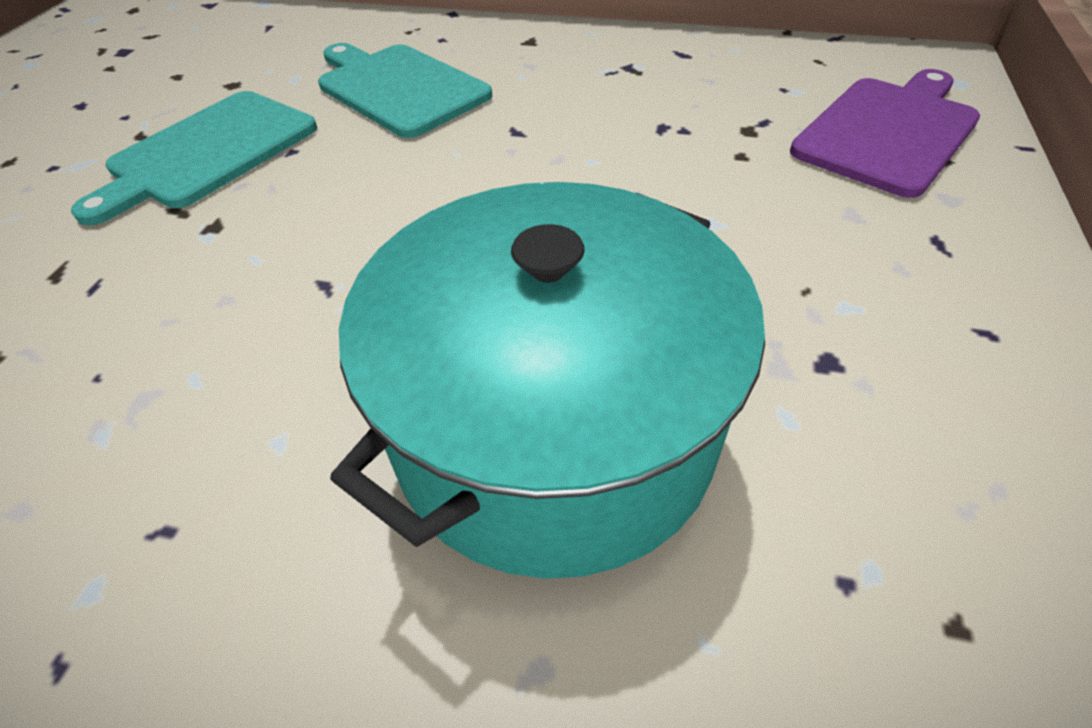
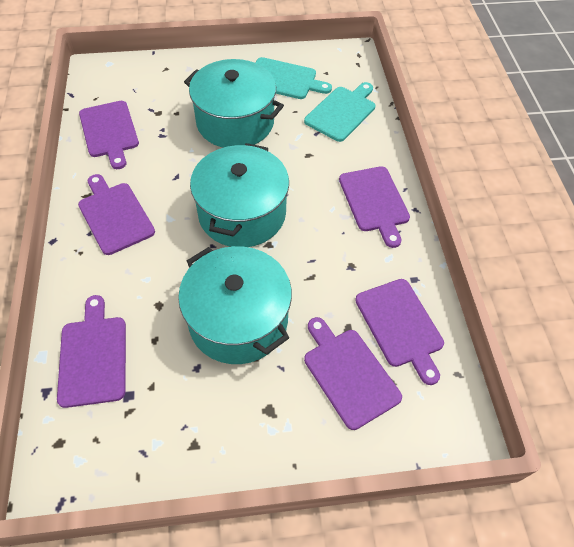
purple cutting board: 1 -> 6
turquoise pot: 1 -> 3

